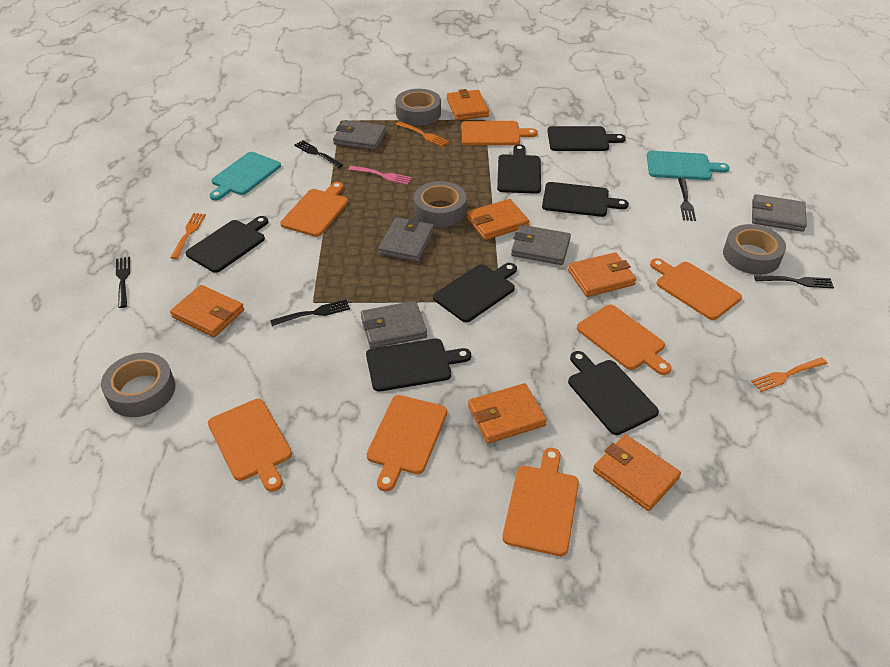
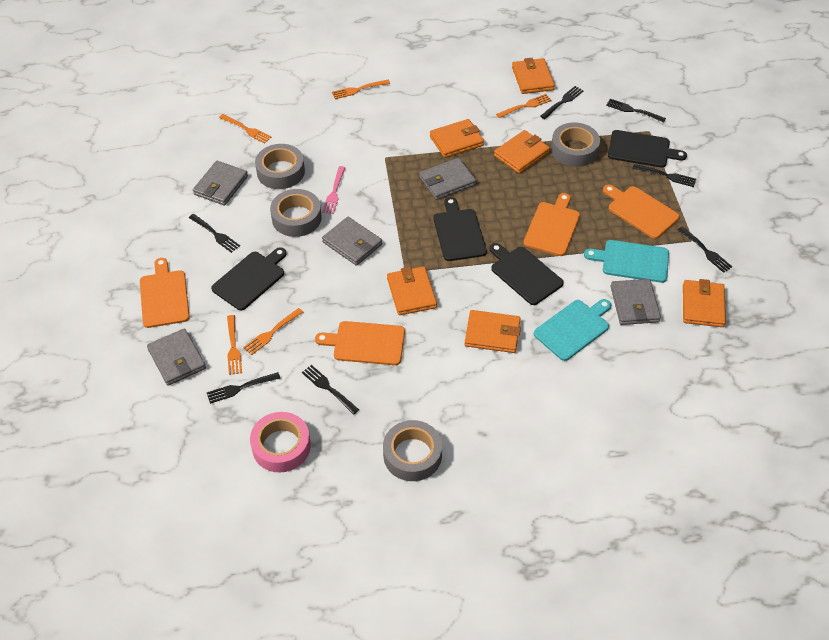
black cutting board: 7 -> 4
black fork: 5 -> 7
orange cutting board: 7 -> 4
orange fork: 3 -> 5
pink tape: 0 -> 1

